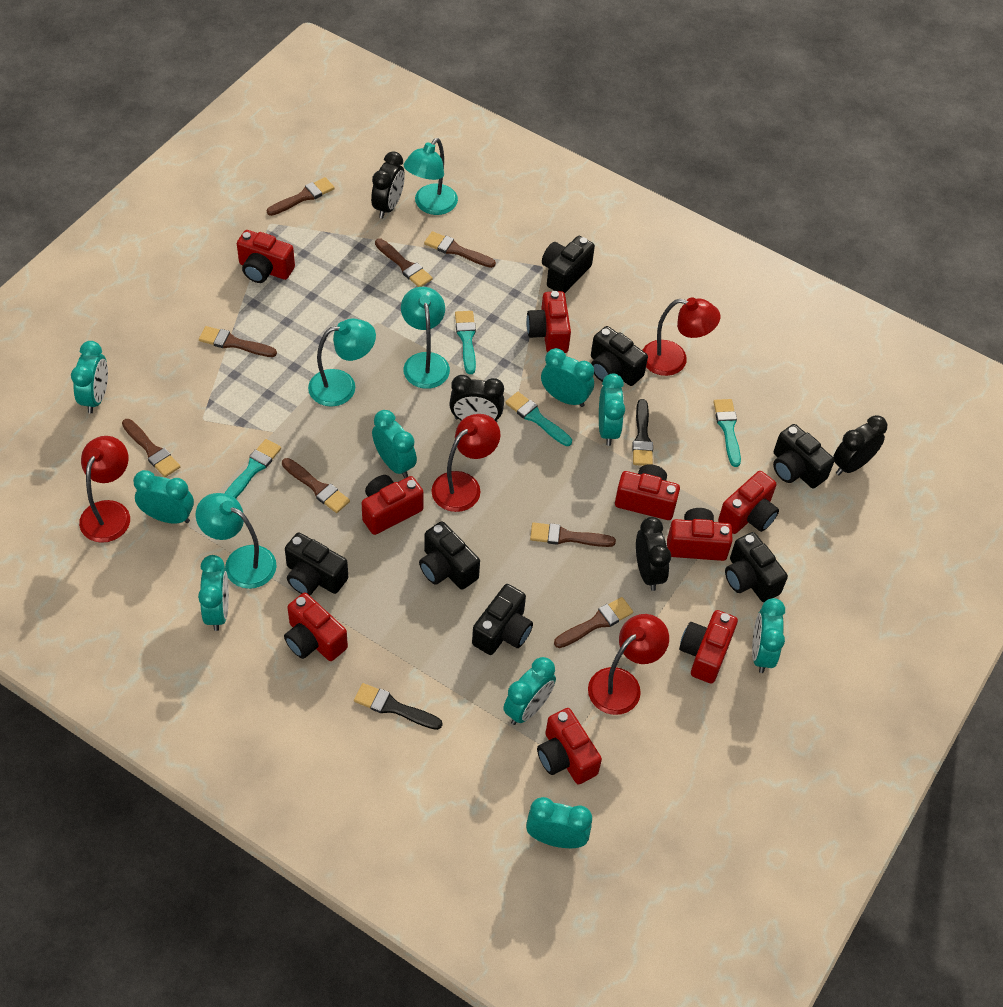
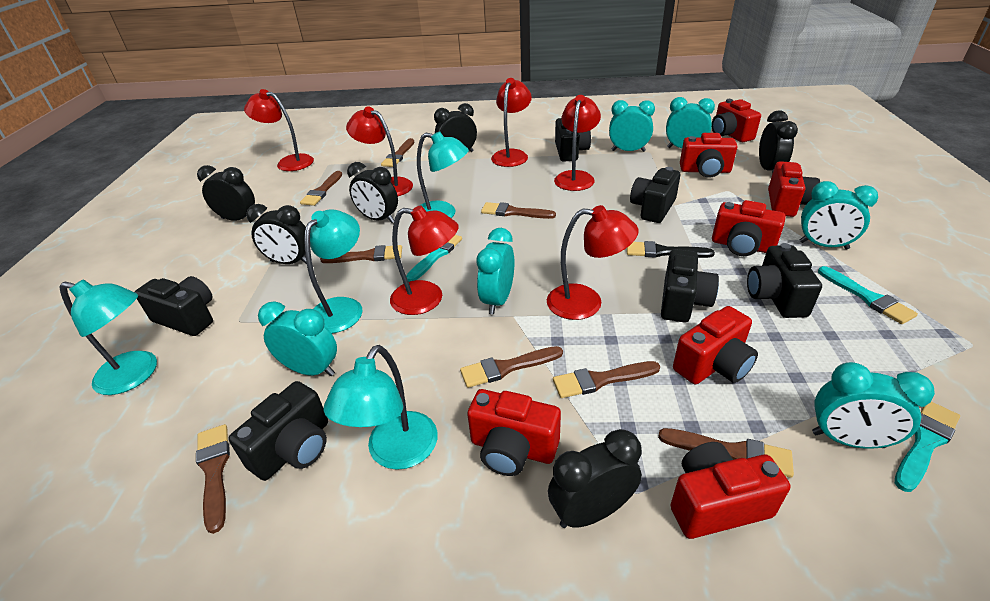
black brush: 2 -> 1
black camera: 7 -> 6
black clock: 4 -> 6
red camera: 9 -> 7
red lamp: 4 -> 6
turquoise brush: 4 -> 3
turquoise clock: 9 -> 6

